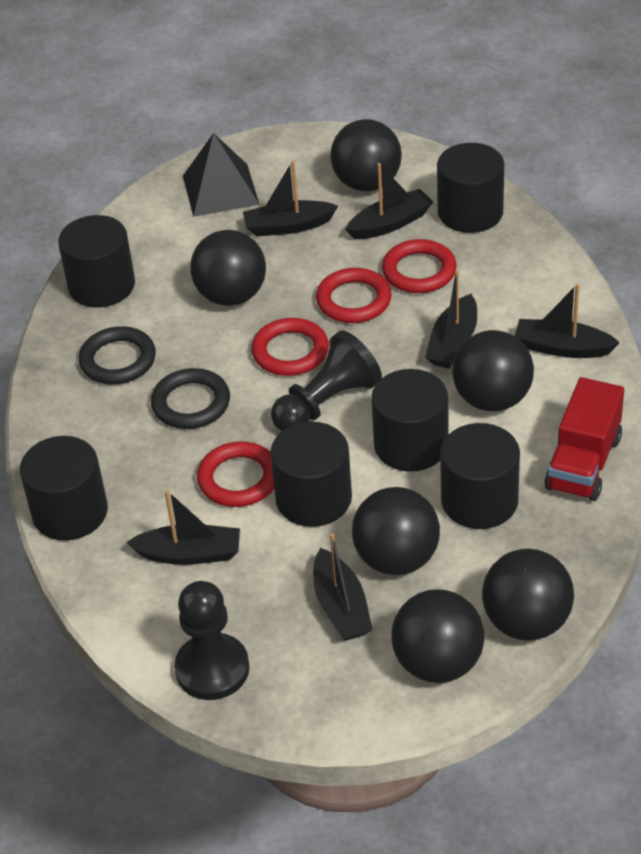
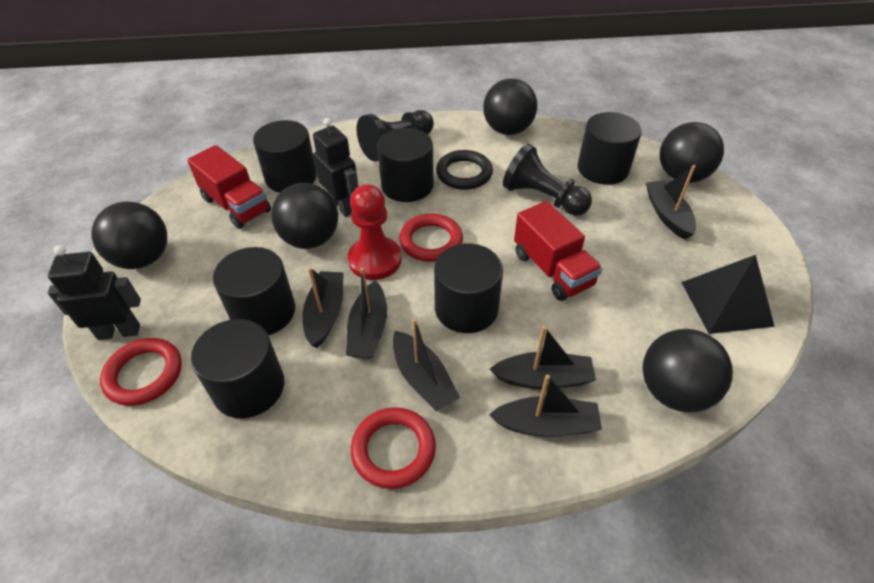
black ball: 6 -> 5
black ring: 2 -> 1
black robot: 0 -> 2
red pawn: 0 -> 1
red ring: 4 -> 3
red truck: 1 -> 2

